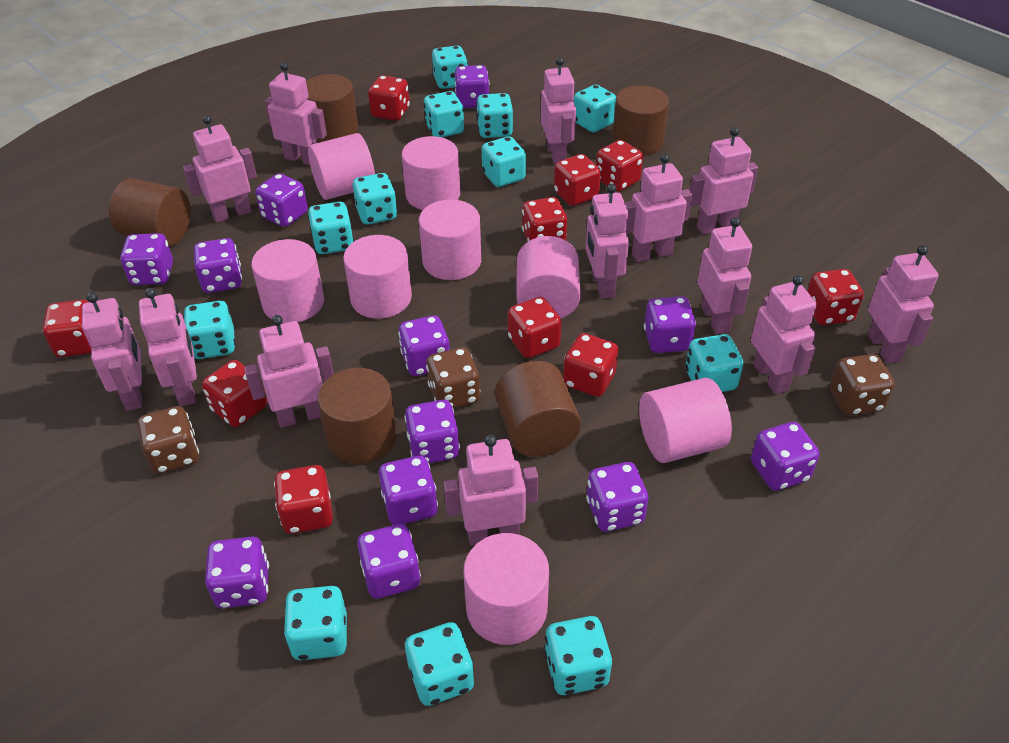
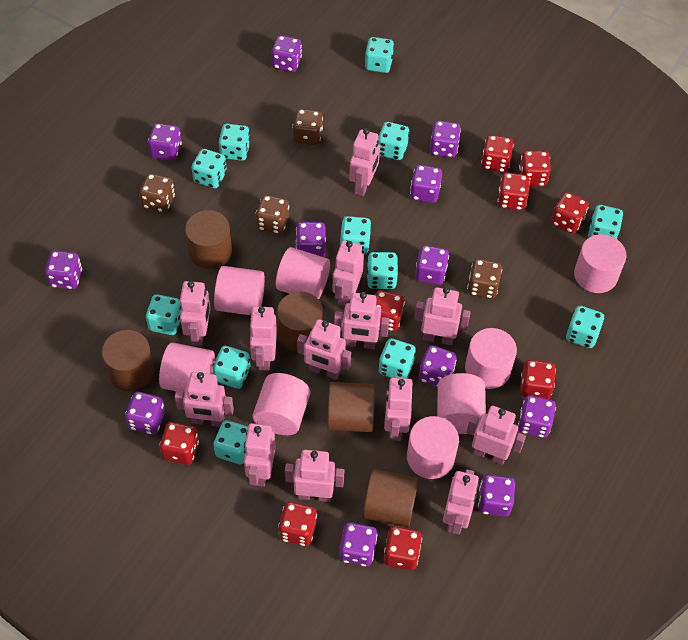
brown dice: 3 -> 4
red dice: 10 -> 9

